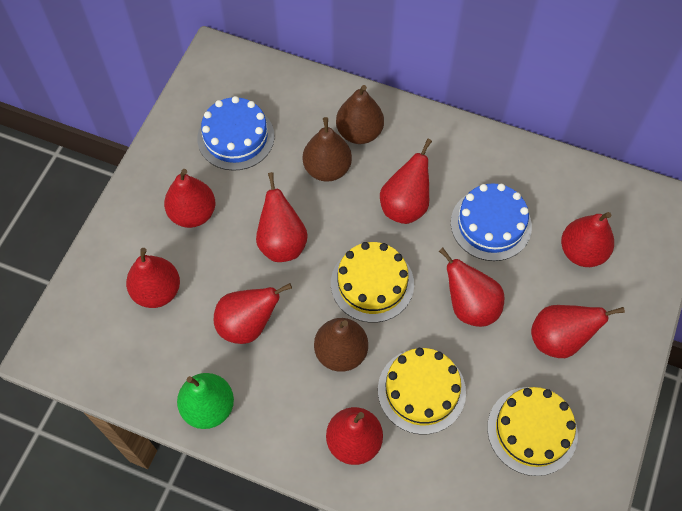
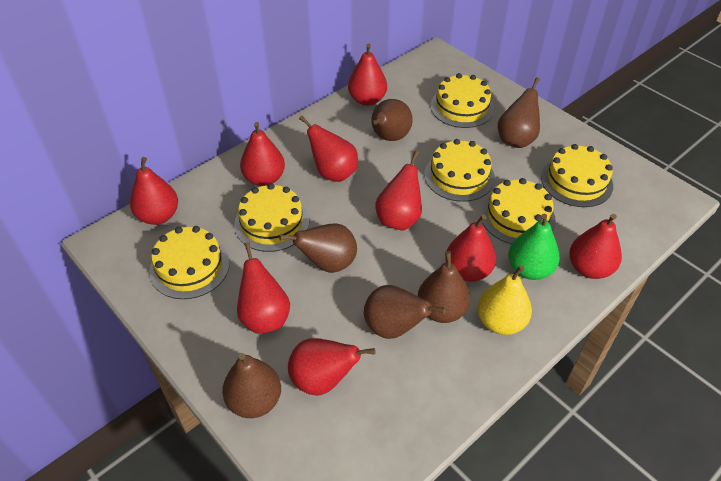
blue cake: 2 -> 0
brown pear: 3 -> 6
yellow cake: 3 -> 6
yellow pear: 0 -> 1

